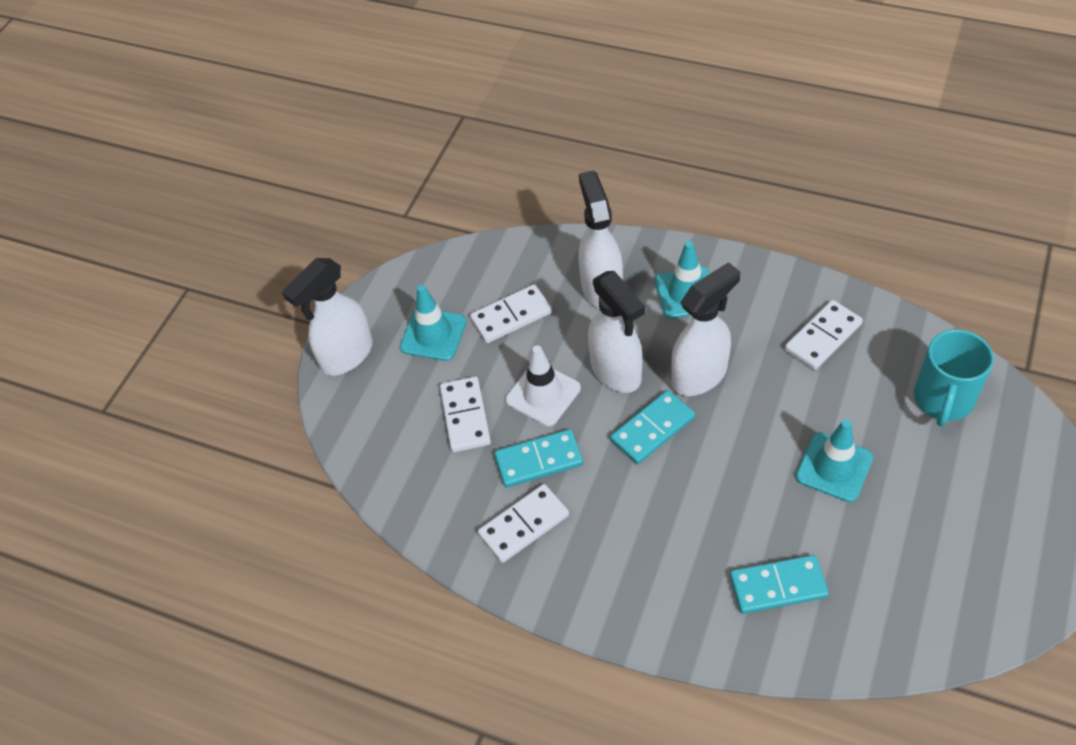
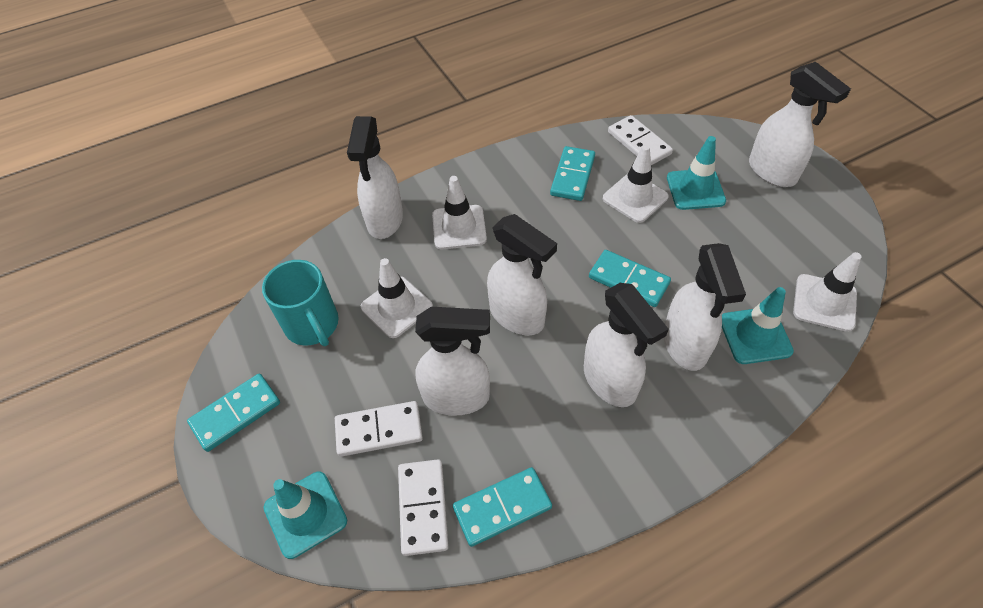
turquoise domino: 3 -> 4
white domino: 4 -> 3
white spray bottle: 4 -> 6
white traffic cone: 1 -> 4

